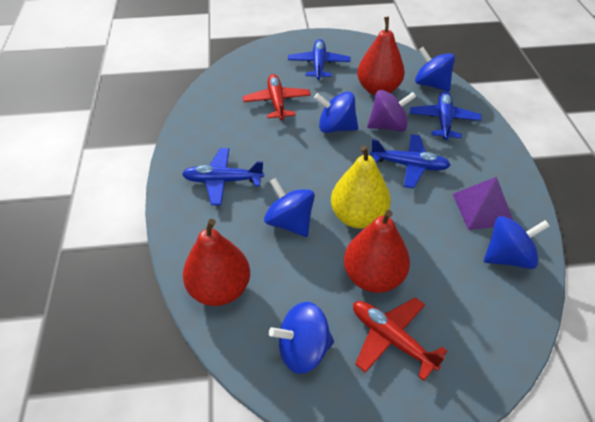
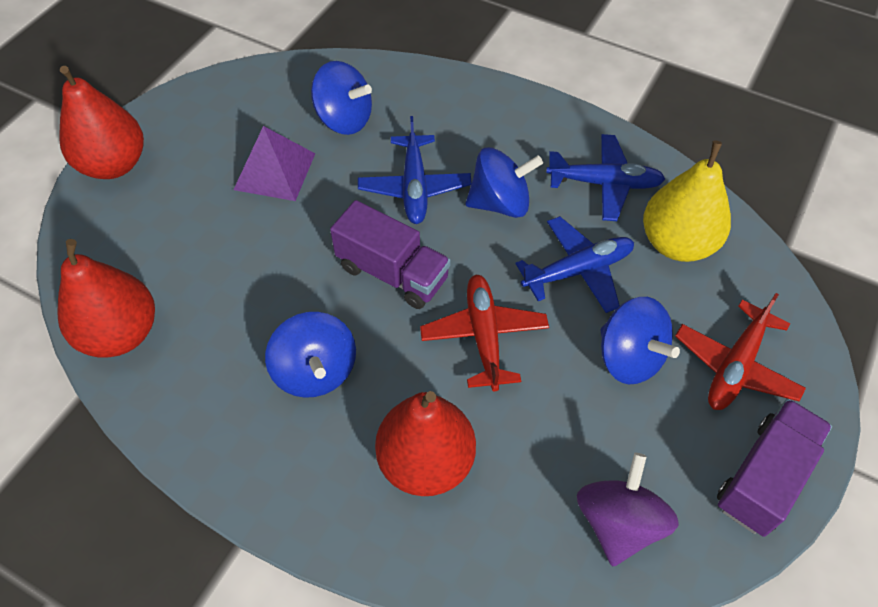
blue plane: 4 -> 3
blue spinning top: 5 -> 4
purple truck: 0 -> 2

